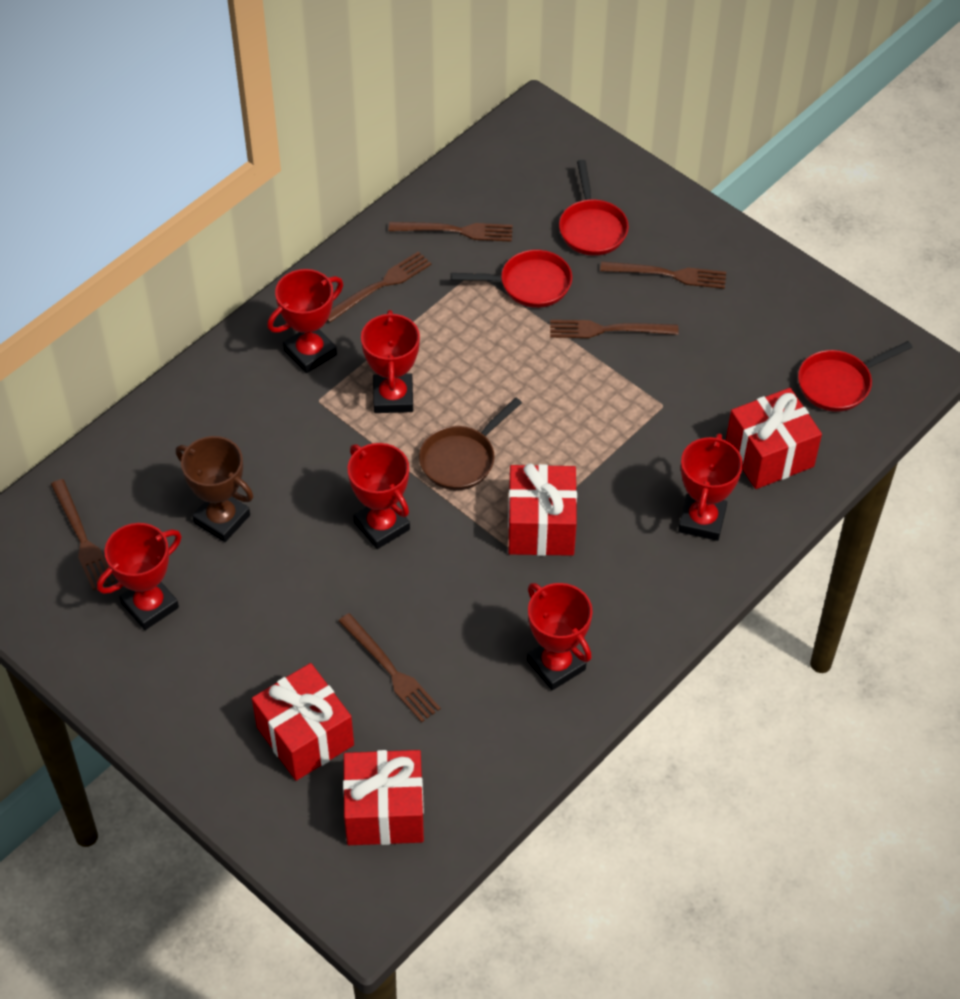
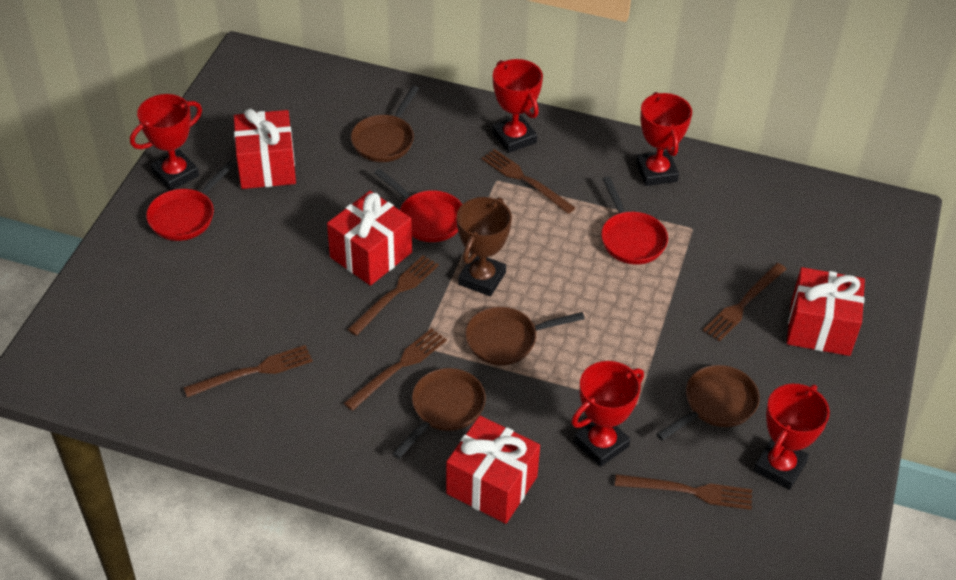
brown pan: 1 -> 4
red trophy: 6 -> 5

